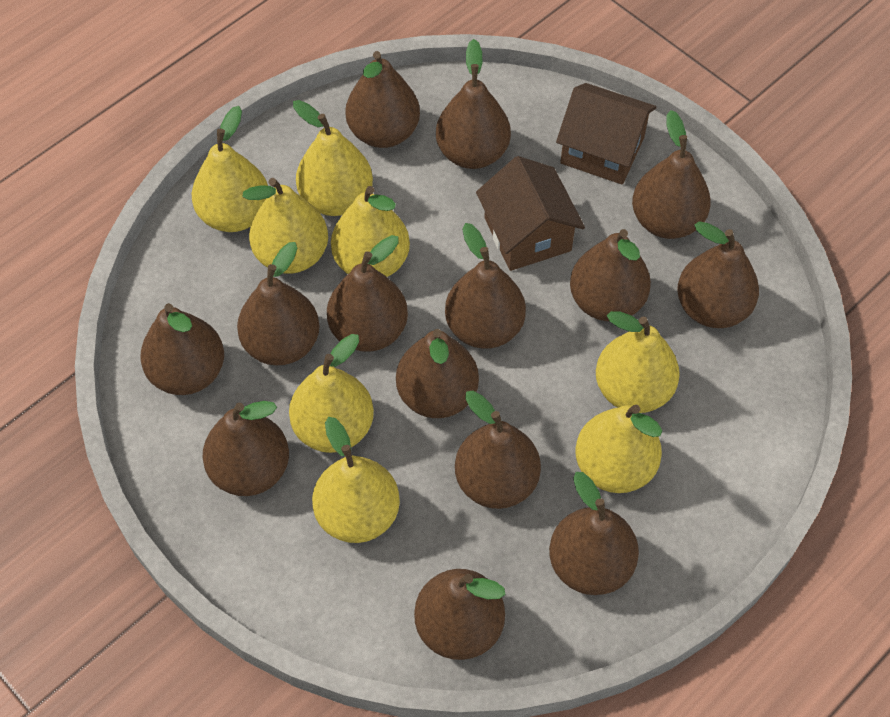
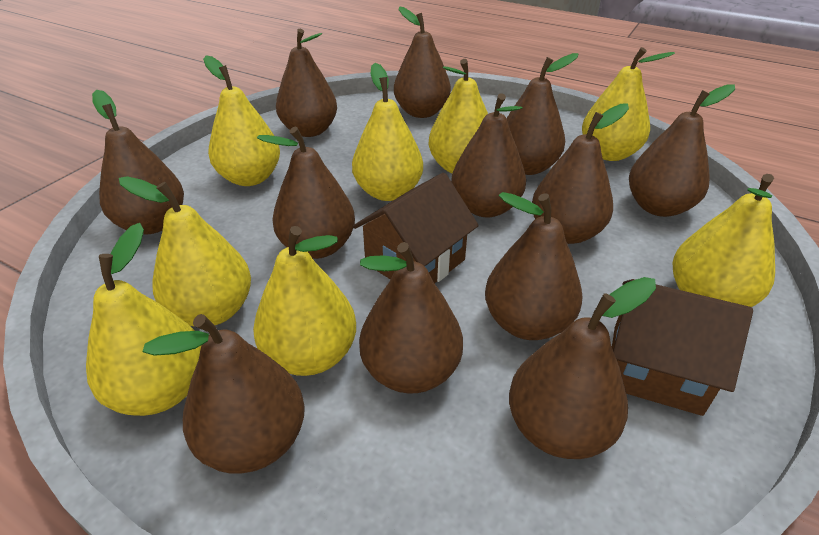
brown pear: 14 -> 12

